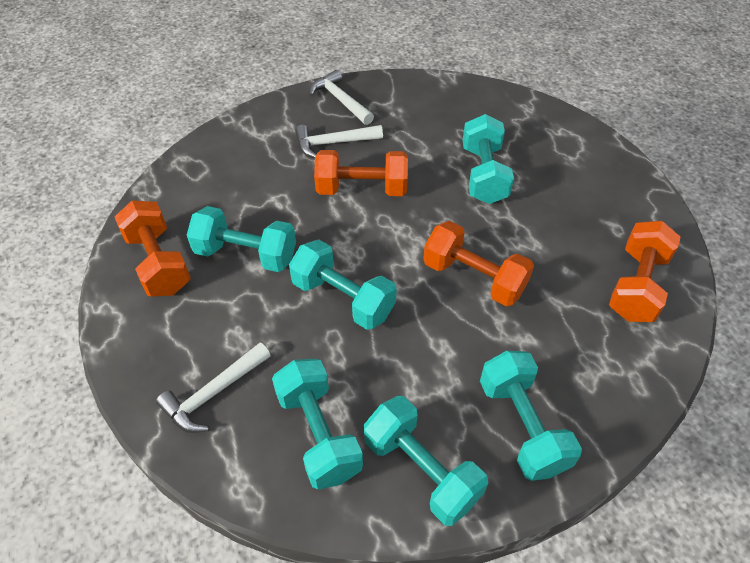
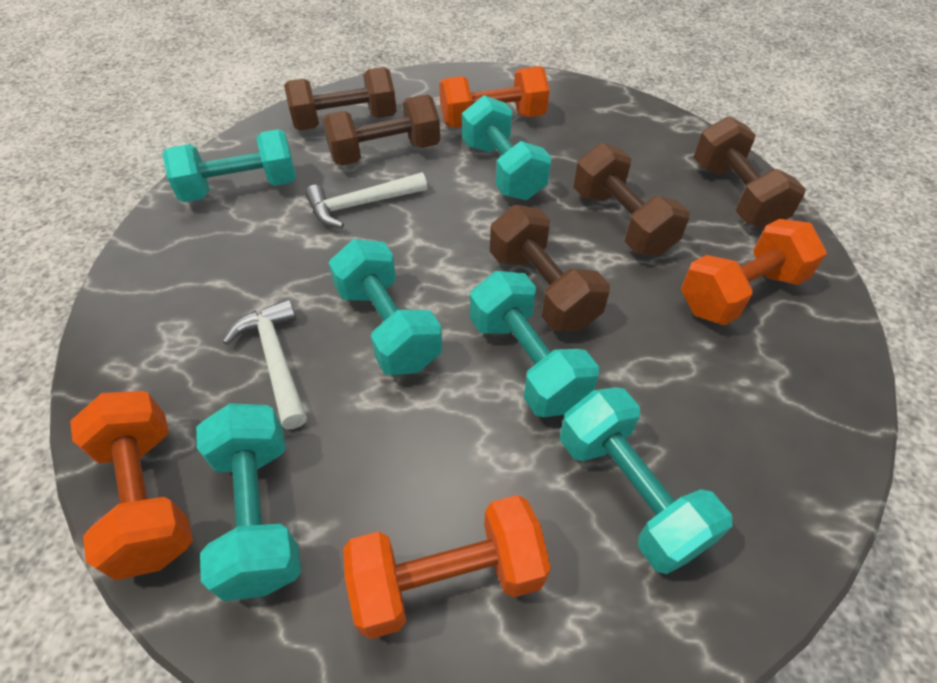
brown dumbbell: 0 -> 5
white hammer: 3 -> 2

